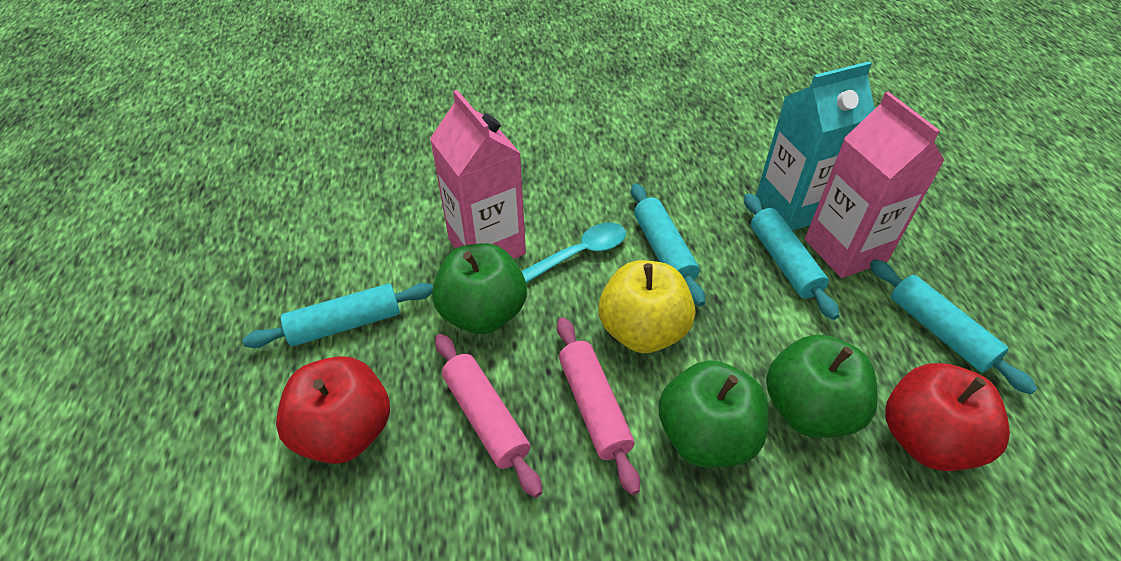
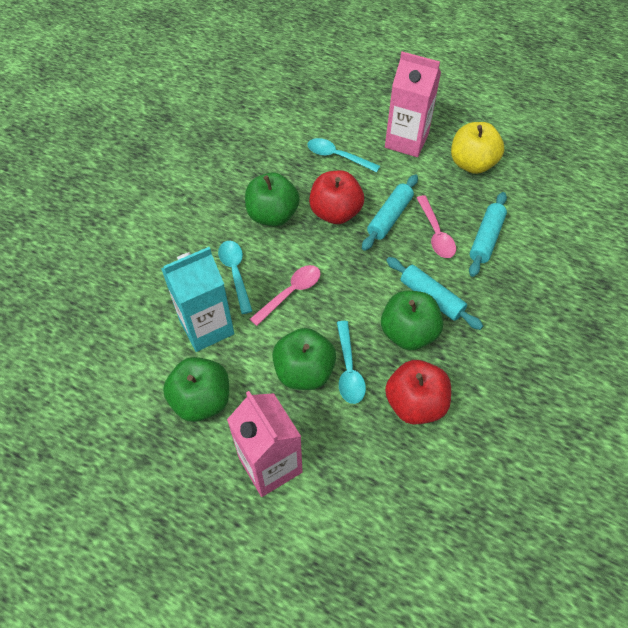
green apple: 3 -> 4
pink rolling pin: 2 -> 0
pink spoon: 0 -> 2
turquoise rolling pin: 4 -> 3
turquoise spoon: 1 -> 3

